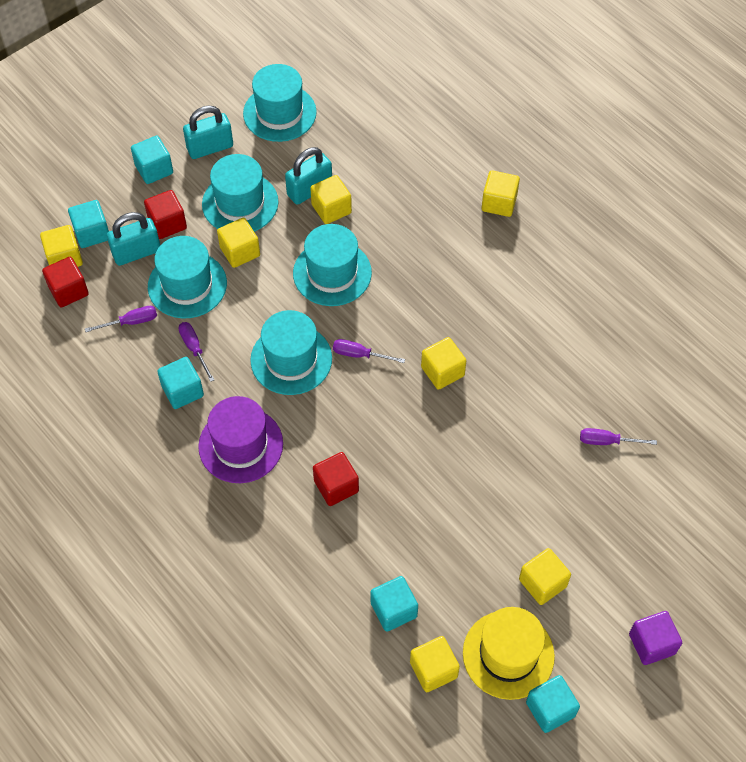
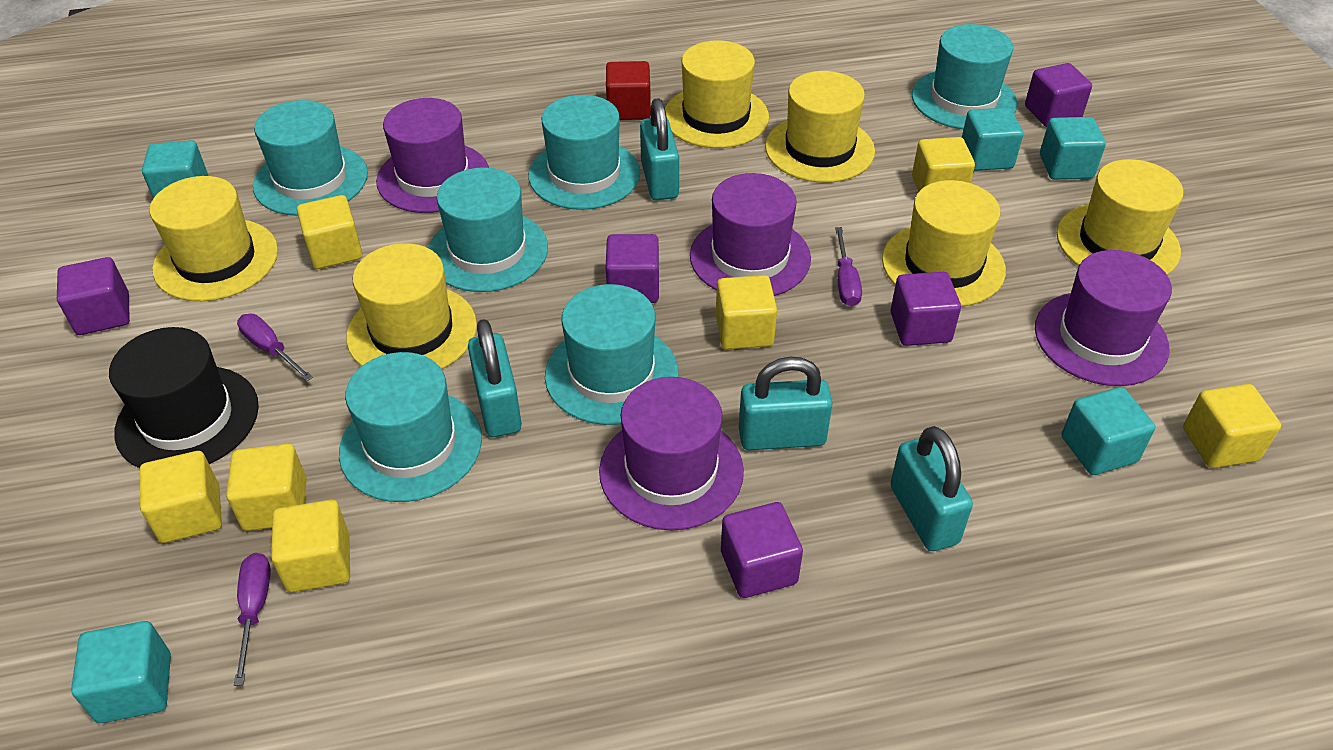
black hat: 0 -> 1
purple cube: 1 -> 5
purple hat: 1 -> 4
purple screwdriver: 4 -> 3
red cube: 3 -> 1
turquoise hat: 5 -> 6
turquoise padlock: 3 -> 4
yellow hat: 1 -> 6

